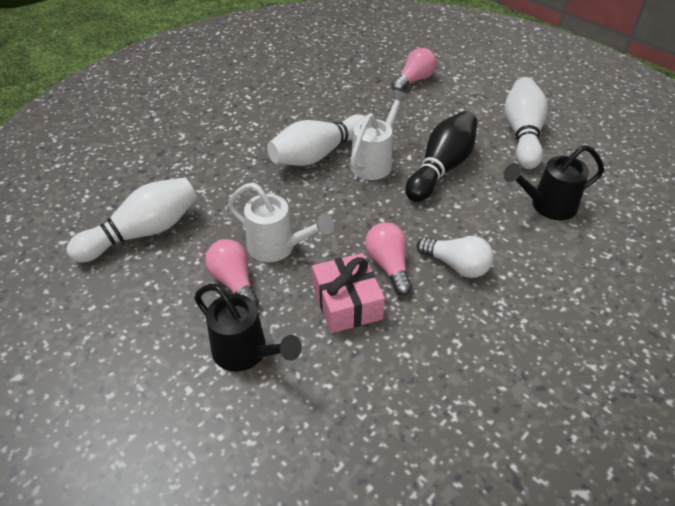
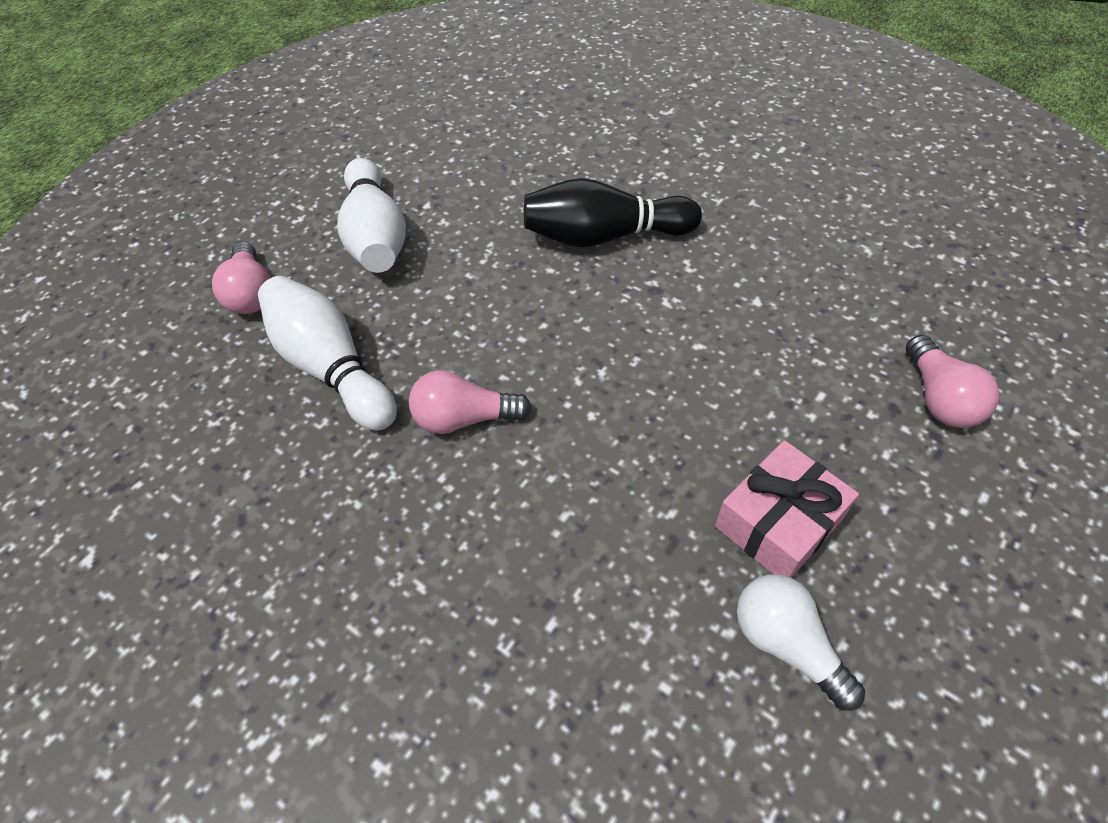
black watering can: 2 -> 0
white bowling pin: 3 -> 2
white watering can: 2 -> 0

